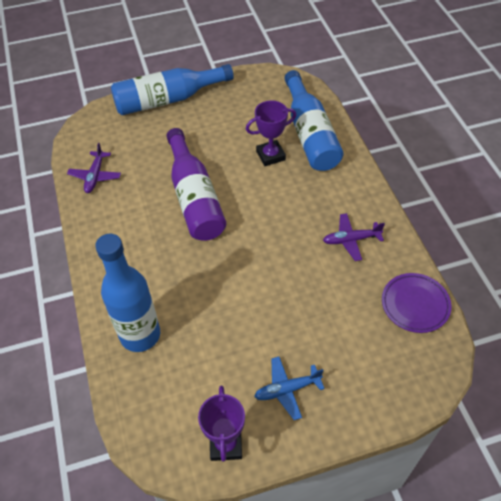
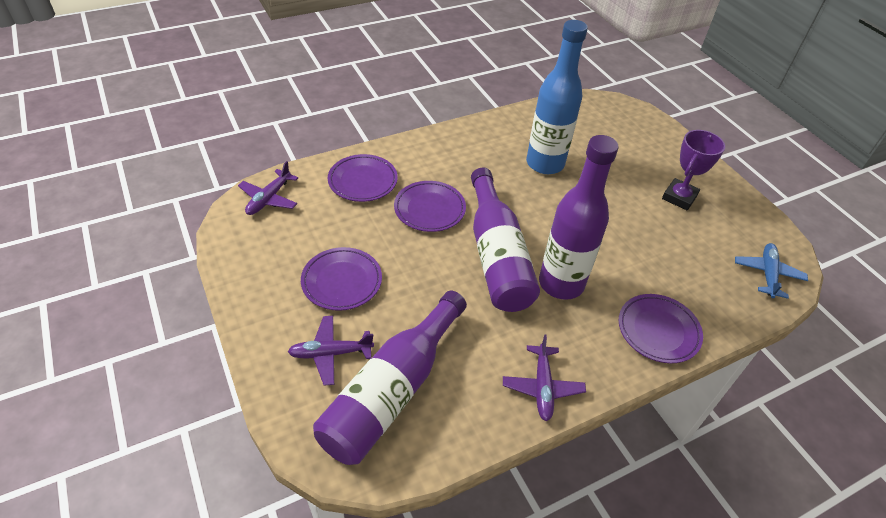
blue bottle: 3 -> 1
purple bottle: 1 -> 3
purple plane: 2 -> 3
purple plate: 1 -> 4
purple trophy: 2 -> 1

